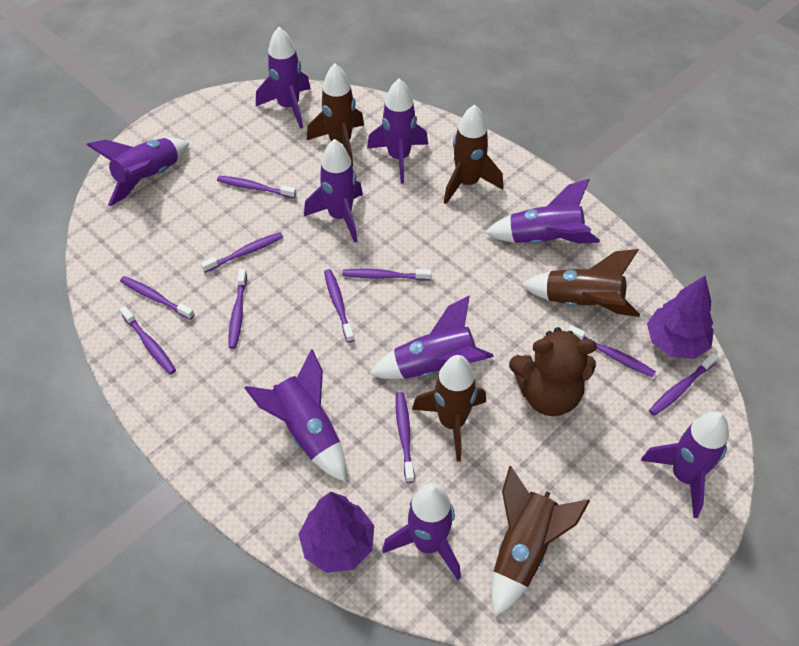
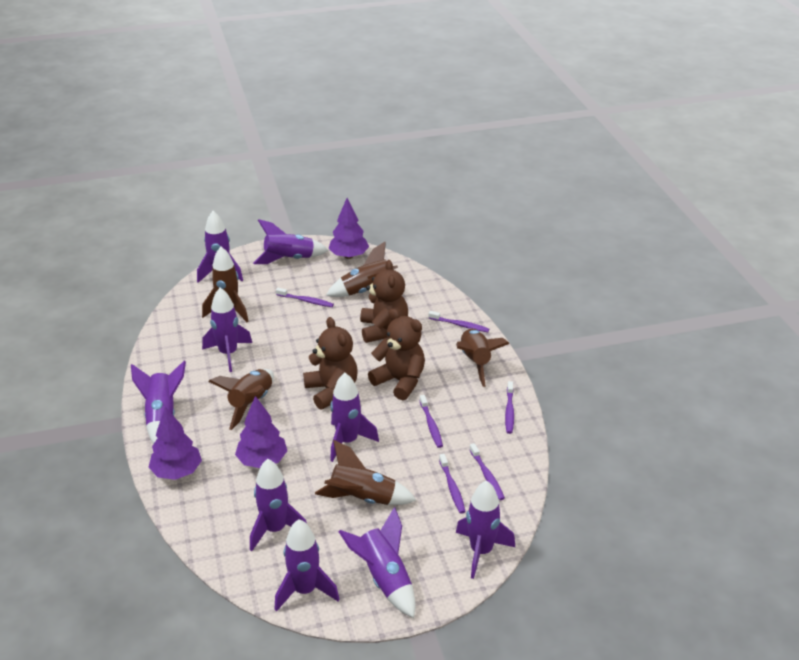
brown teddy bear: 1 -> 3
purple toothbrush: 10 -> 6
purple tree: 2 -> 3

